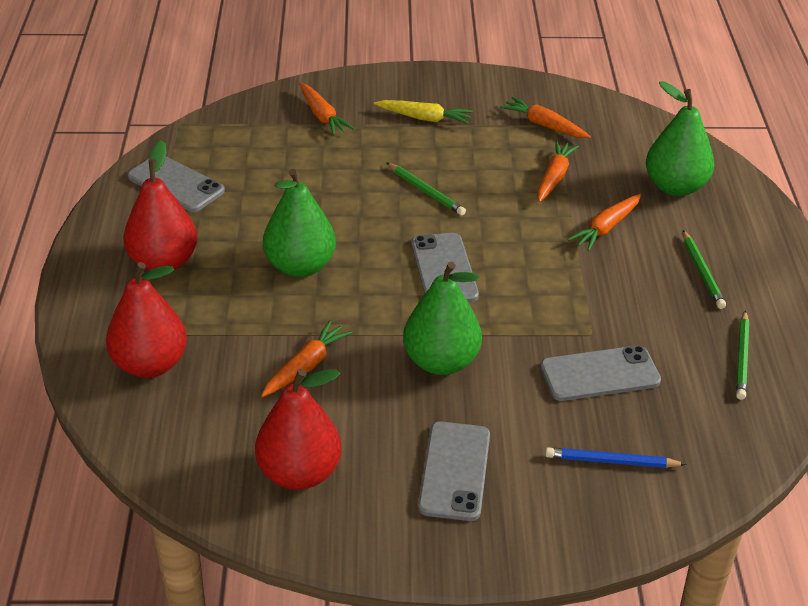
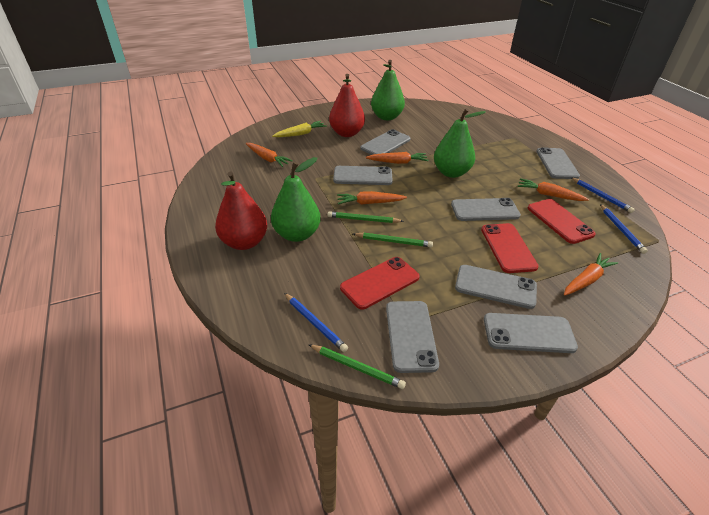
blue pencil: 1 -> 3
grey phone: 4 -> 7
red pear: 3 -> 2
red phone: 0 -> 3

